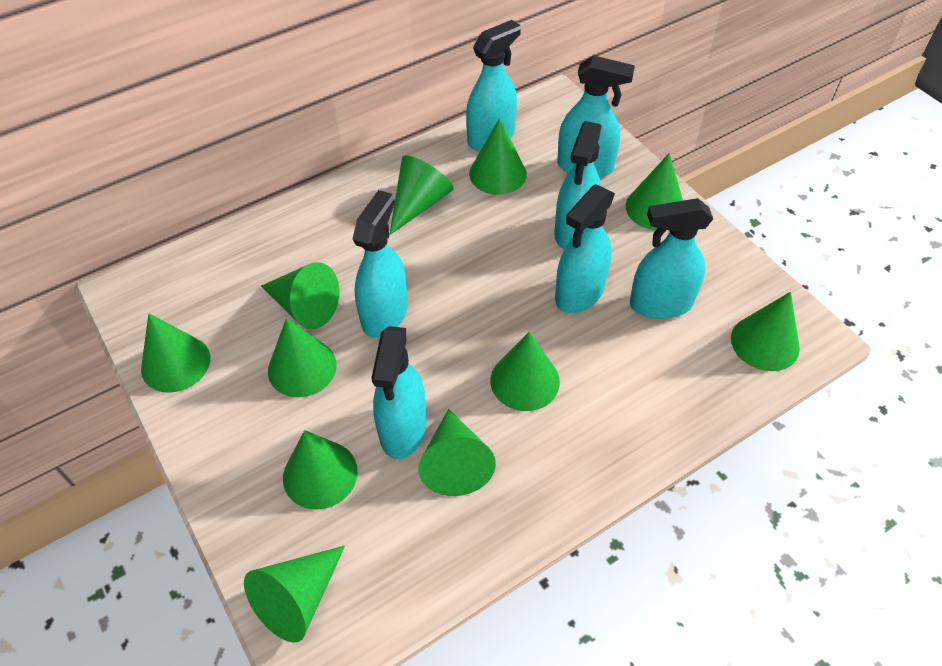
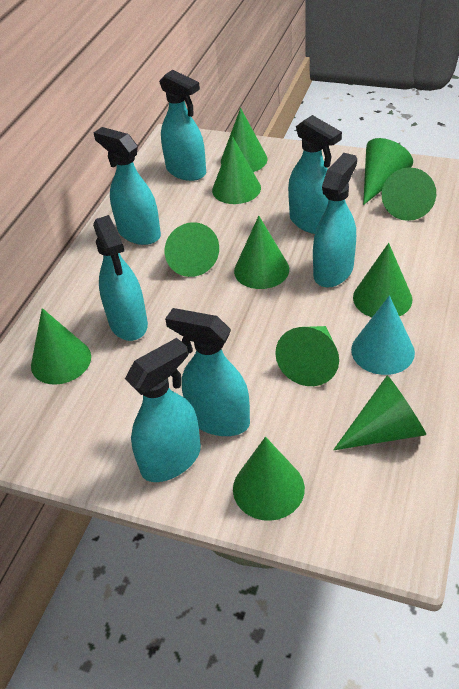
turquoise cone: 0 -> 1

